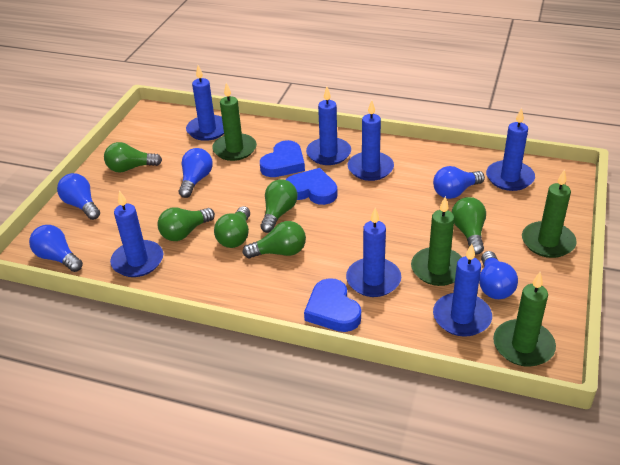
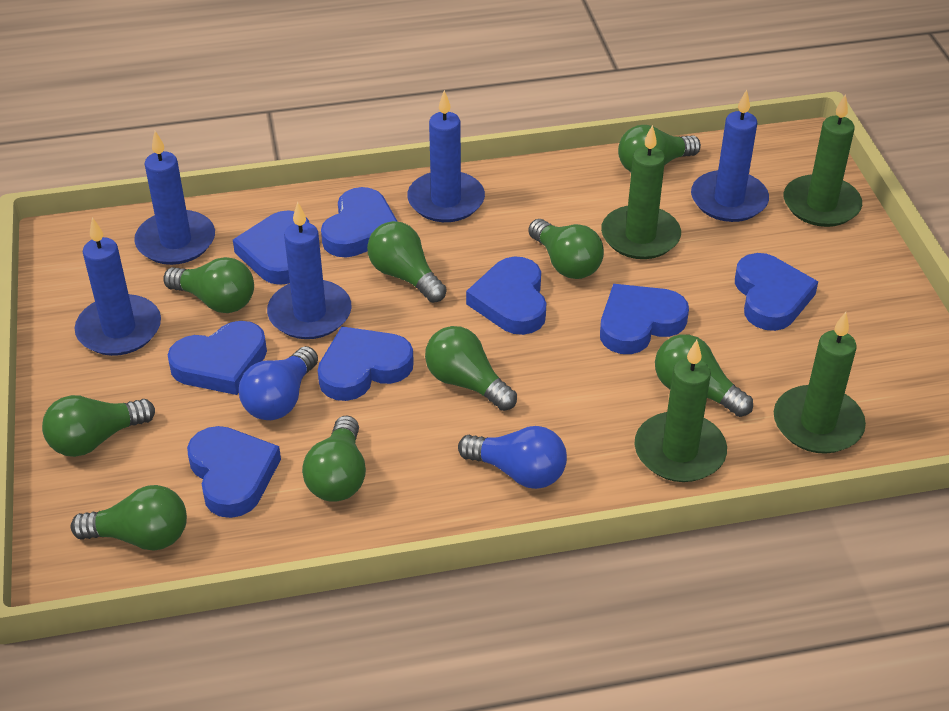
blue candle: 7 -> 5
blue heart: 3 -> 8
blue light bulb: 5 -> 2
green light bulb: 6 -> 9

